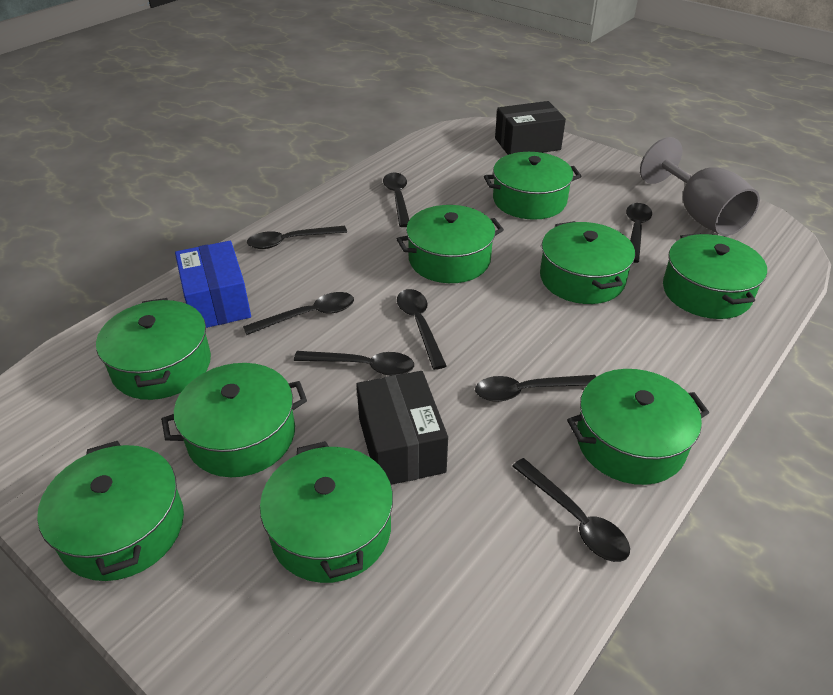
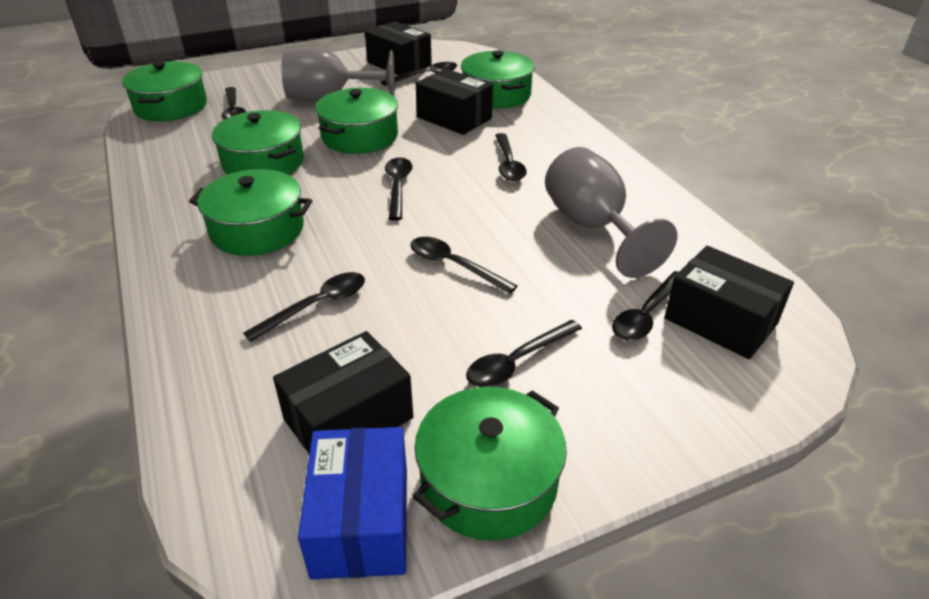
black box: 2 -> 4
green pot: 9 -> 6
grey goblet: 1 -> 2

